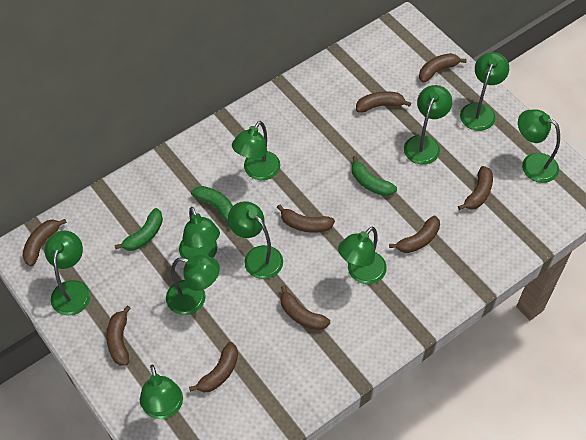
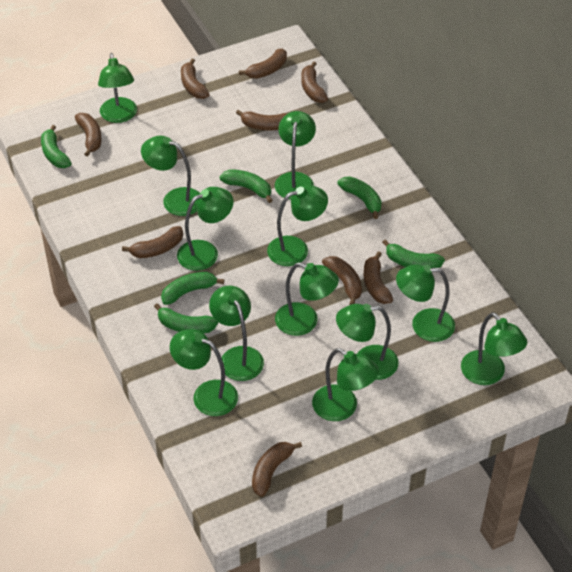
green banana: 3 -> 6
green lamp: 10 -> 12

